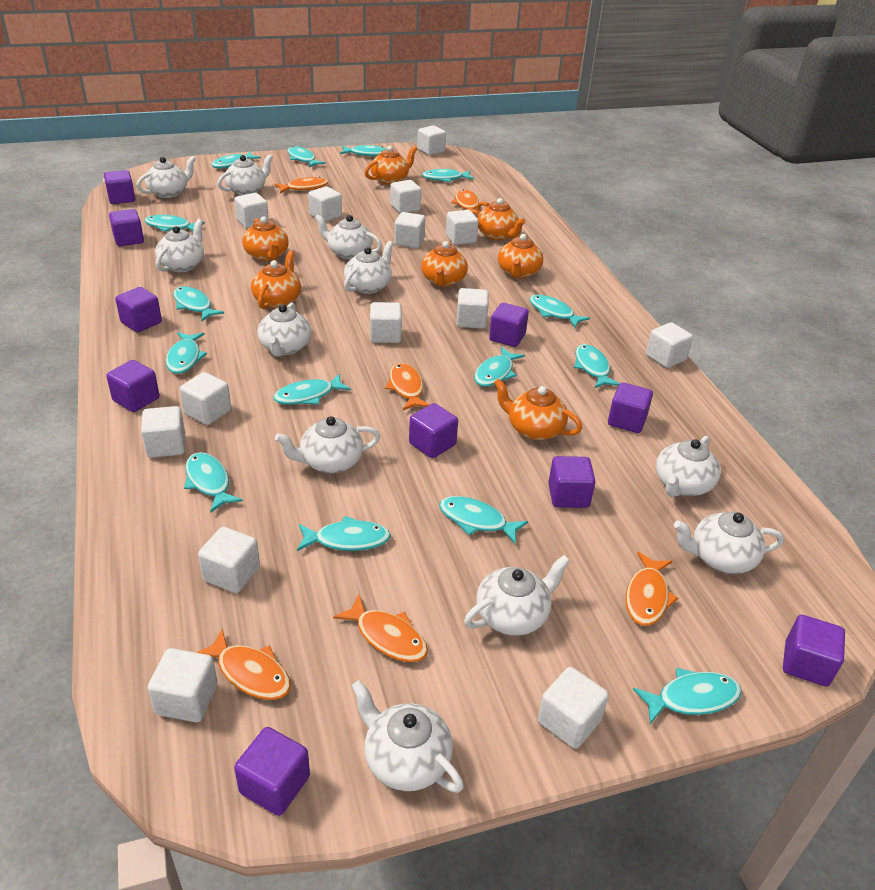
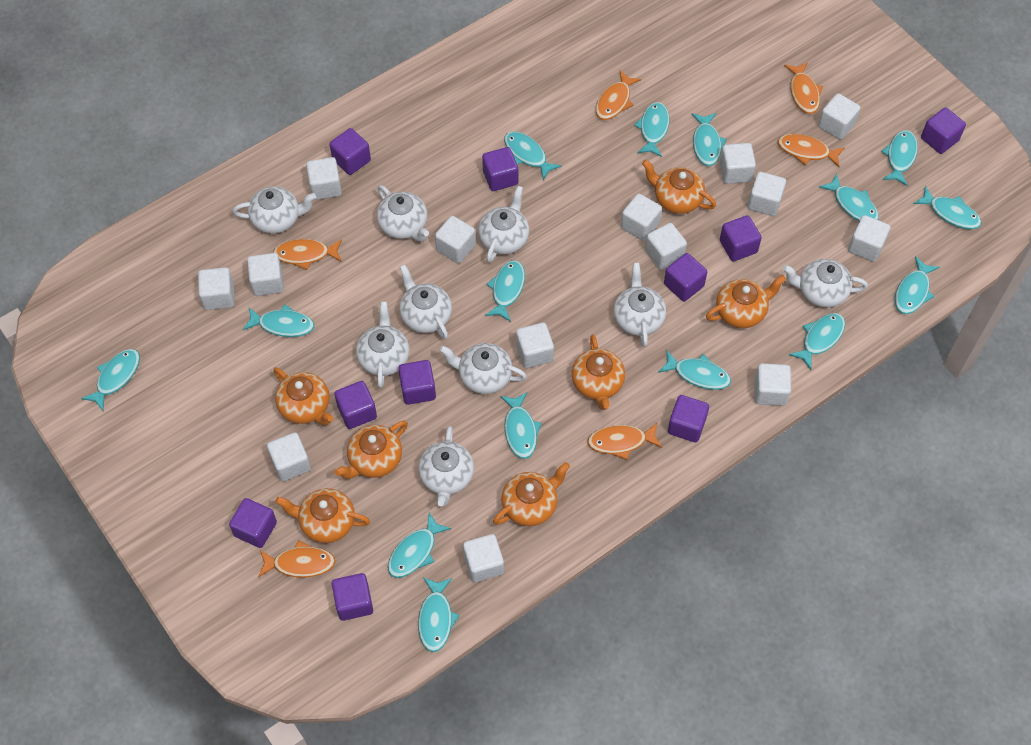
white teapot: 11 -> 9

